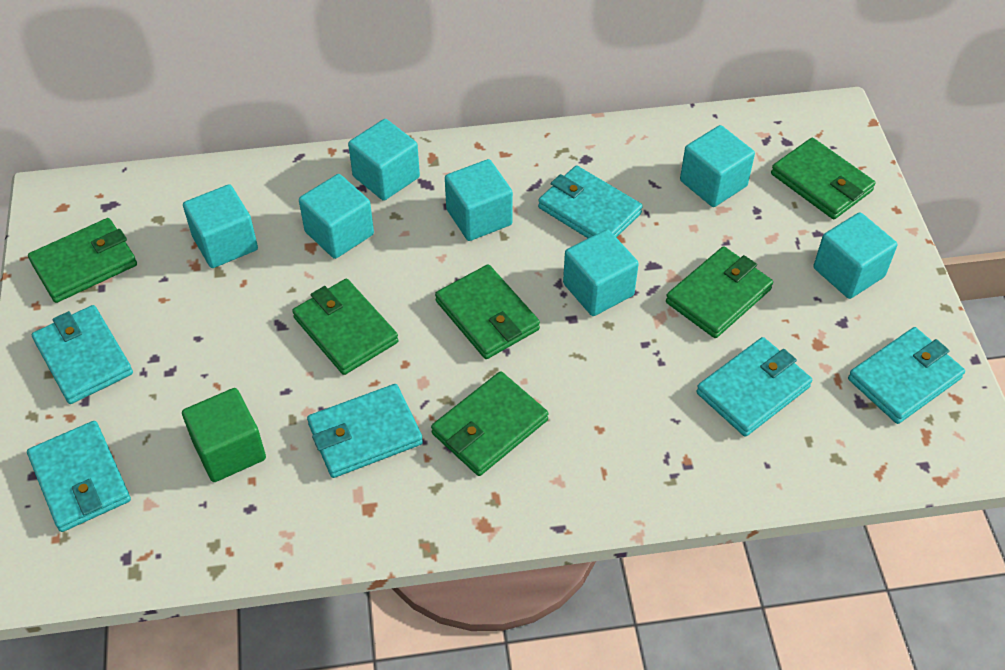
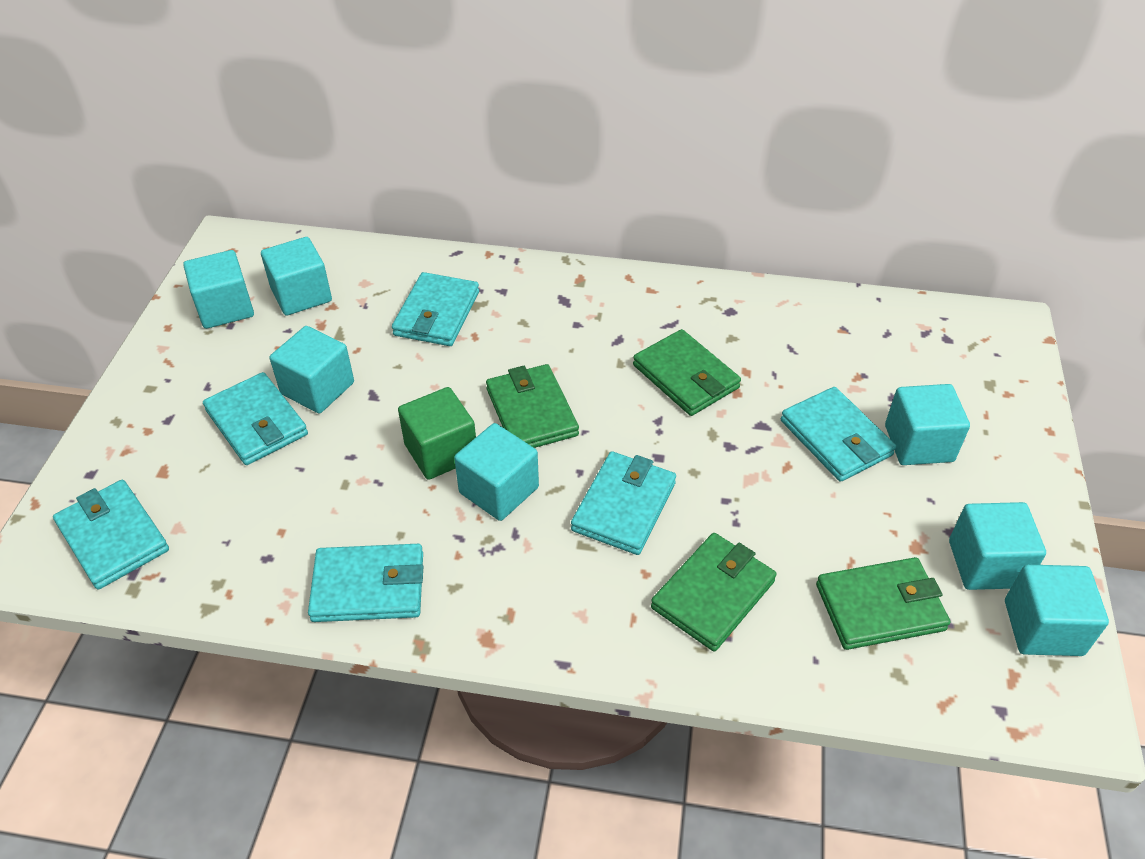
green wallet: 6 -> 4

